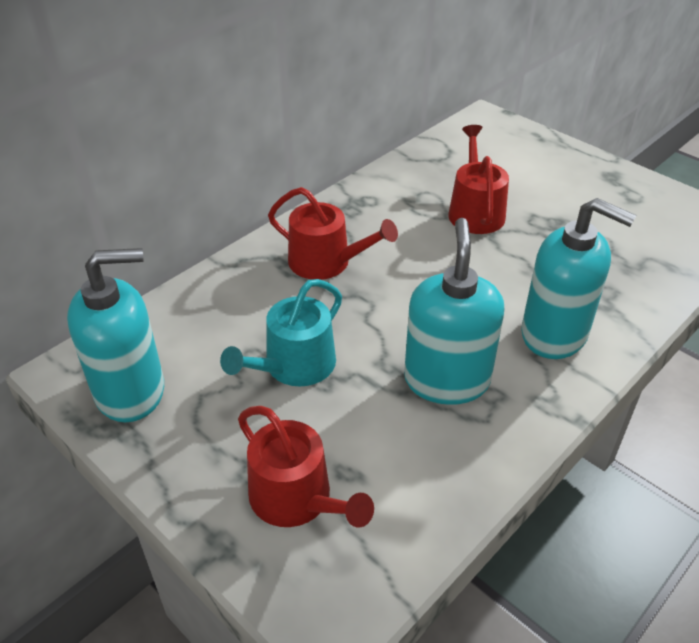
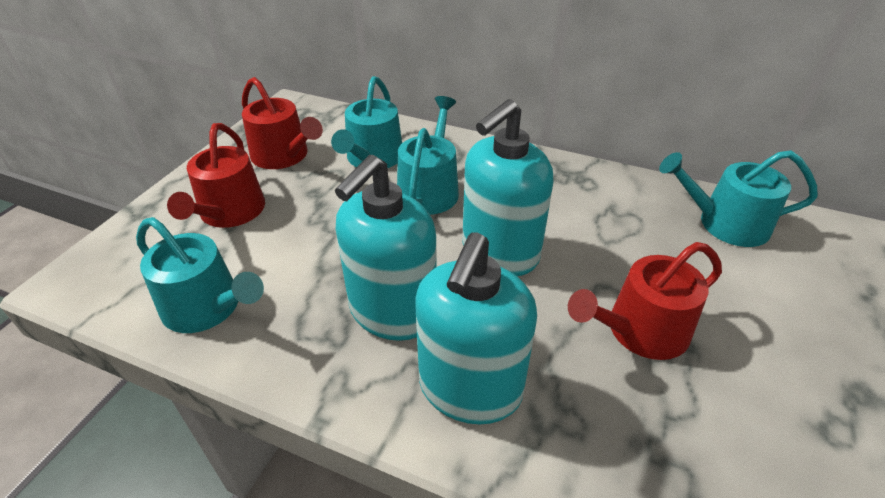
turquoise watering can: 1 -> 4

